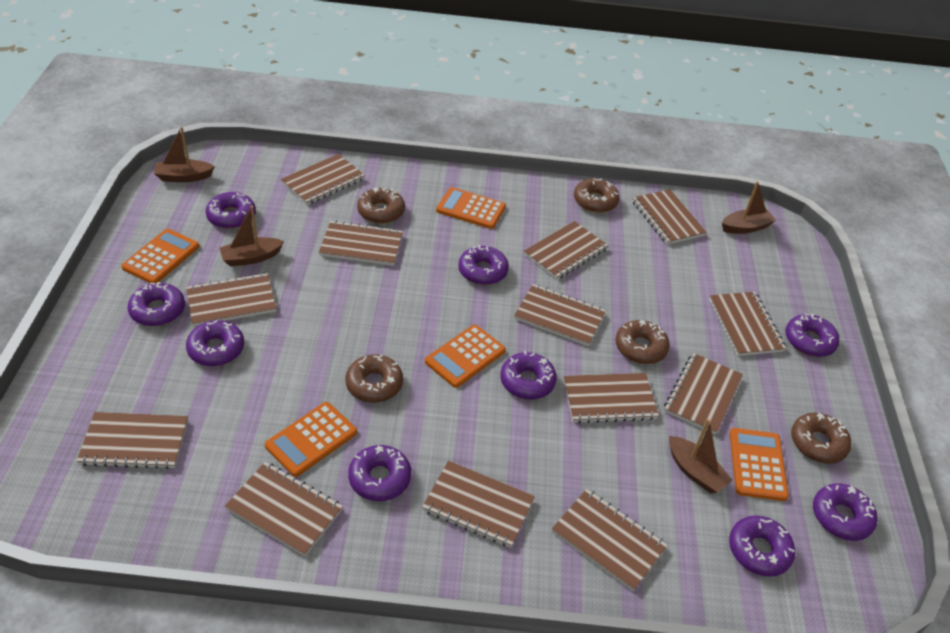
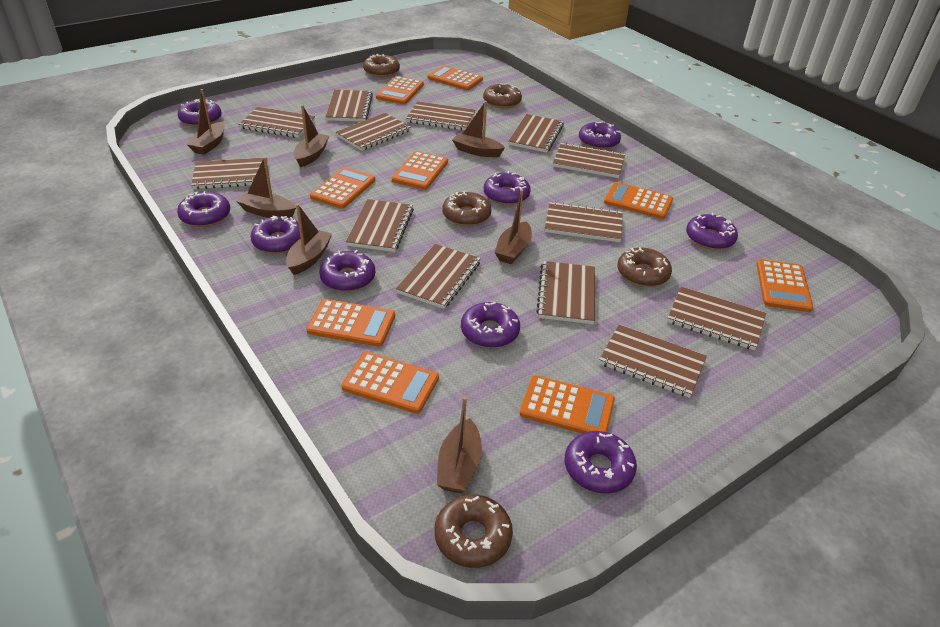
brown boat: 4 -> 7
orange calculator: 5 -> 9

